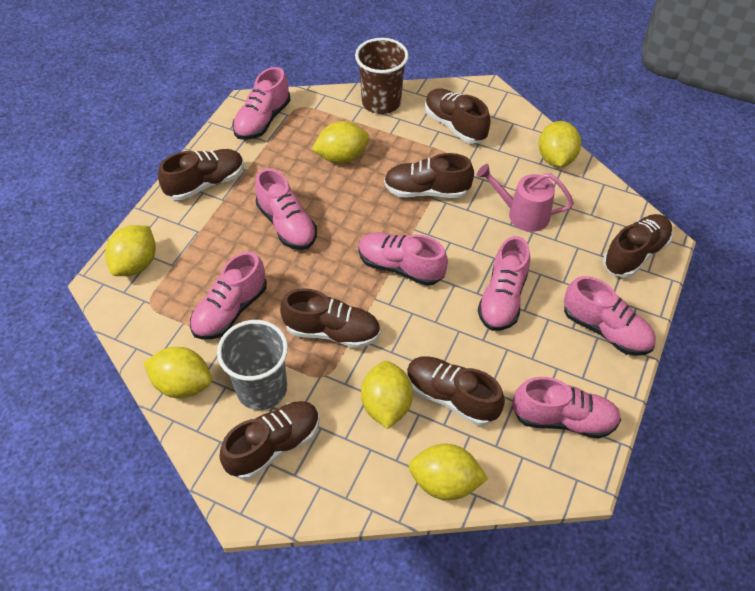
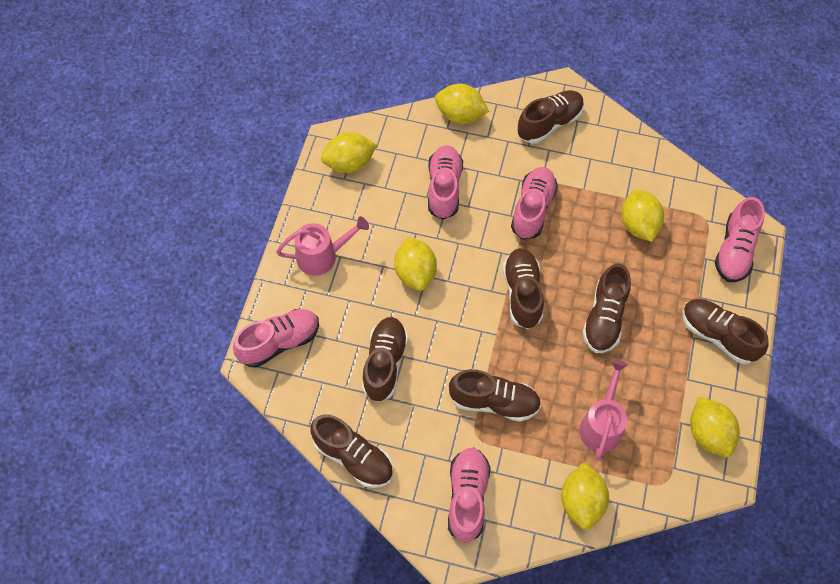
brown cup: 1 -> 0
grey cup: 1 -> 0
pink shoe: 7 -> 5
pink watering can: 1 -> 2

